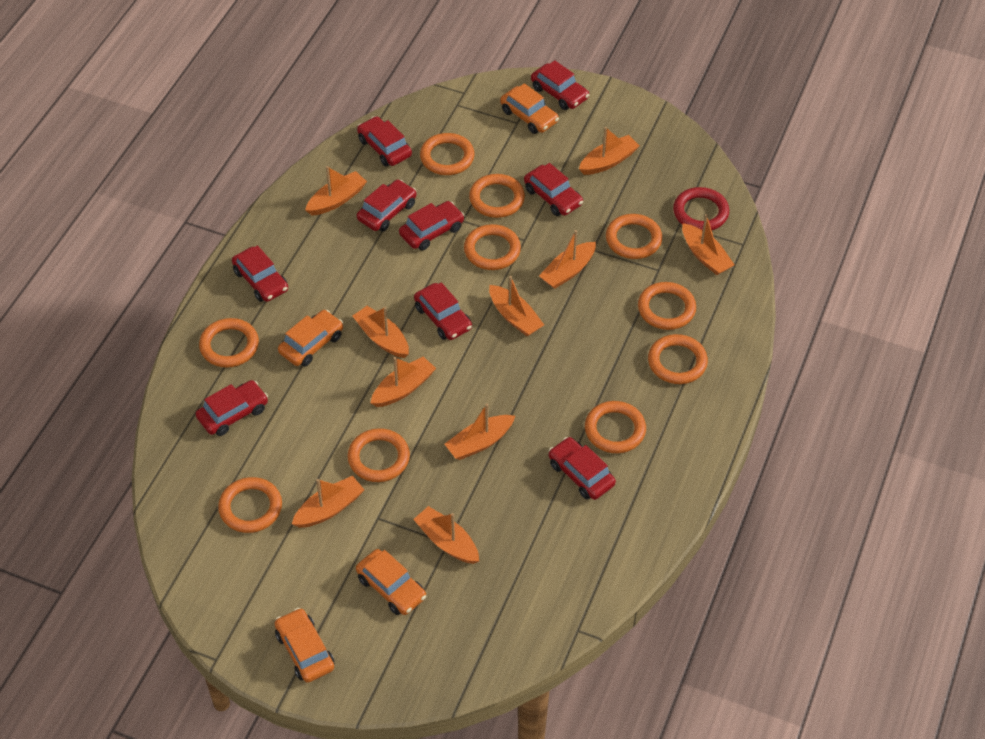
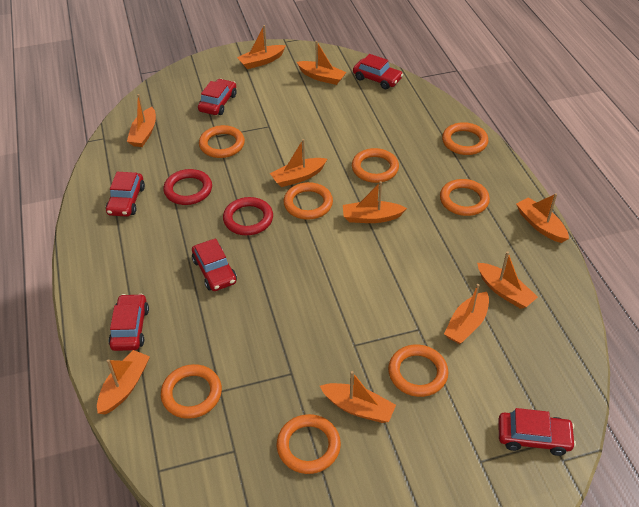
orange car: 4 -> 0
orange ring: 10 -> 8
red car: 9 -> 6
red ring: 1 -> 2

